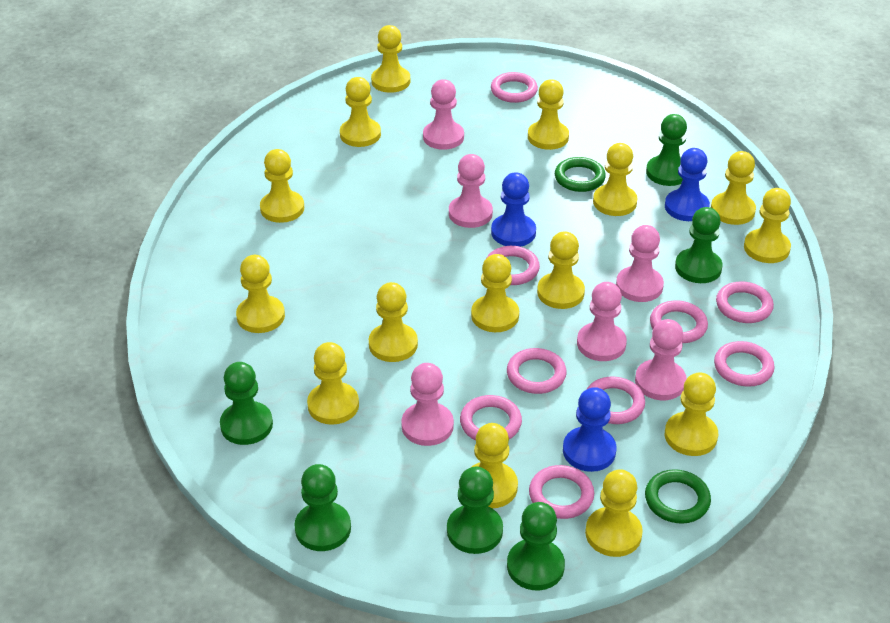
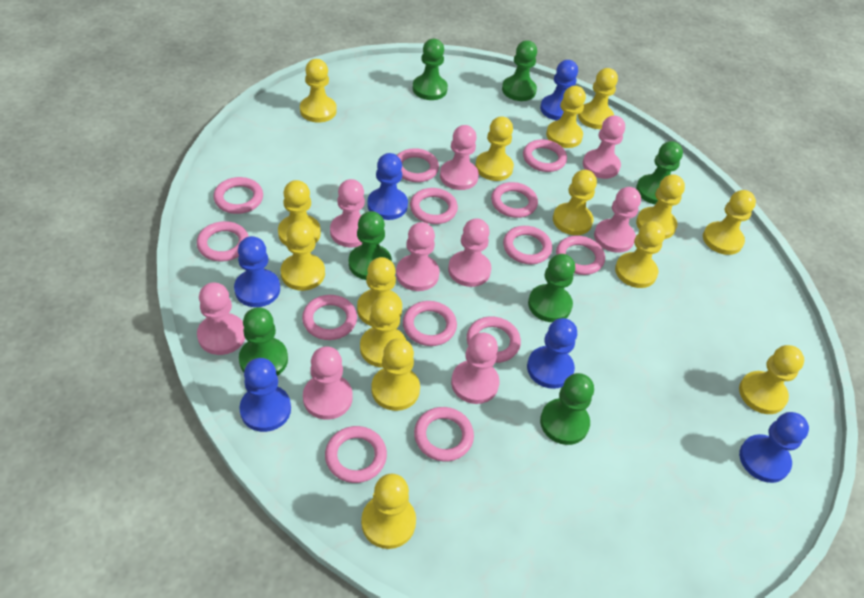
blue pawn: 3 -> 6
green pawn: 6 -> 7
green ring: 2 -> 0
pink pawn: 6 -> 9
pink ring: 9 -> 13

